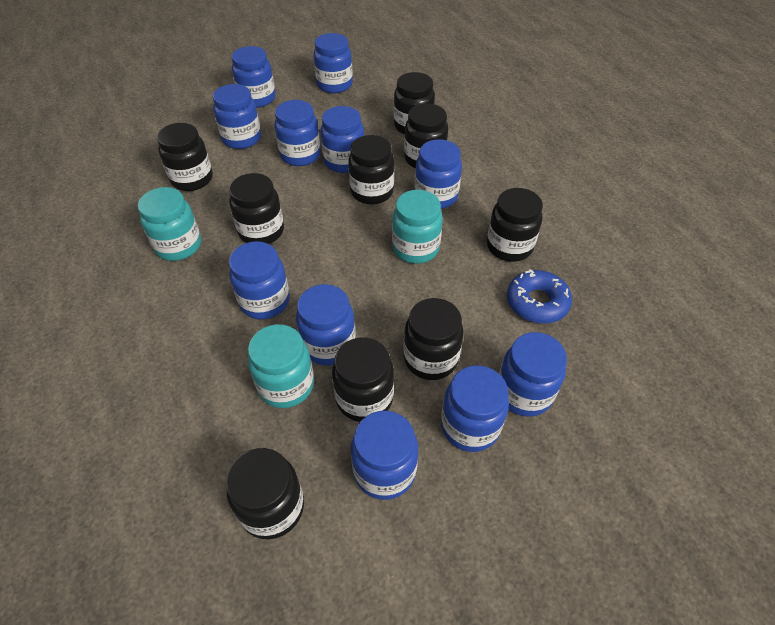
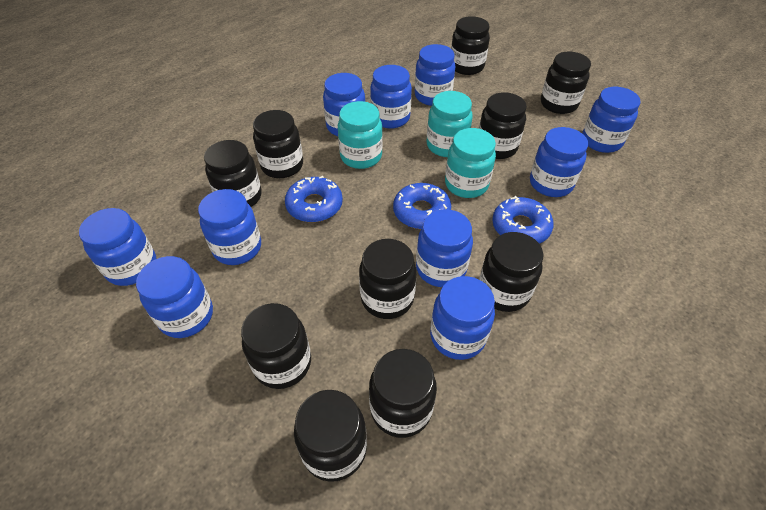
black jar: 9 -> 10
blue donut: 1 -> 3
blue jar: 11 -> 10

